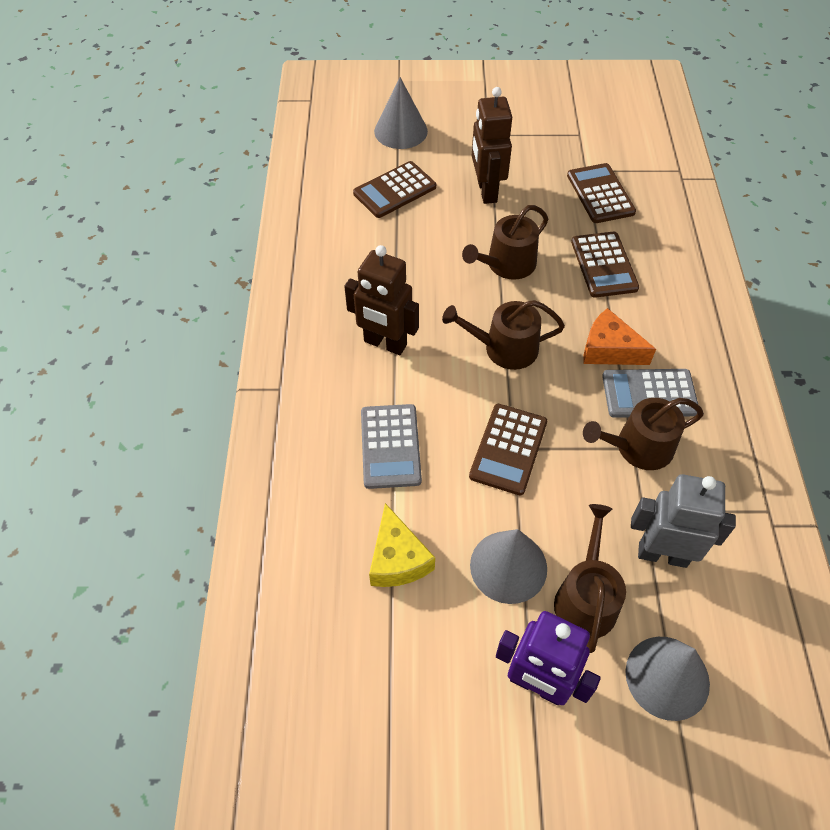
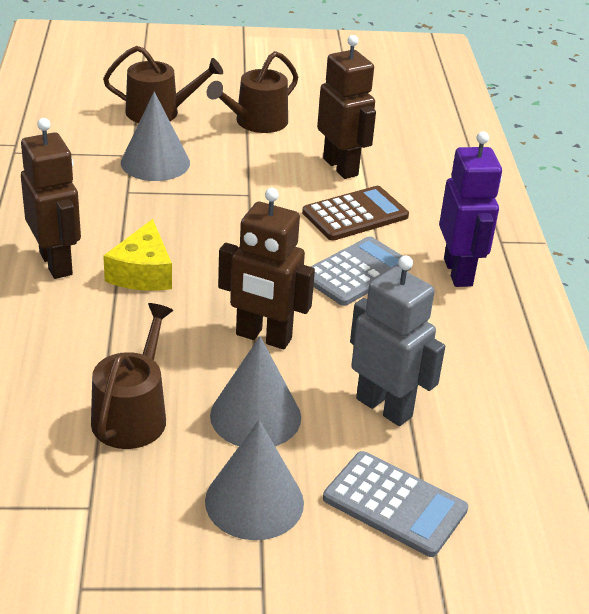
brown calculator: 4 -> 1
brown robot: 2 -> 3
brown watering can: 4 -> 3
orange cheese: 1 -> 0

